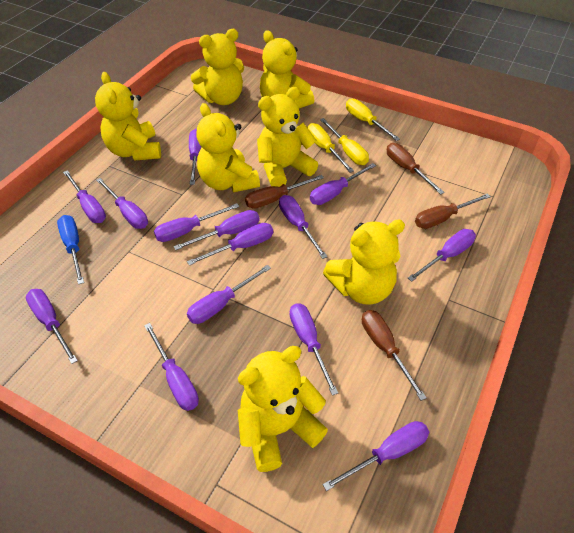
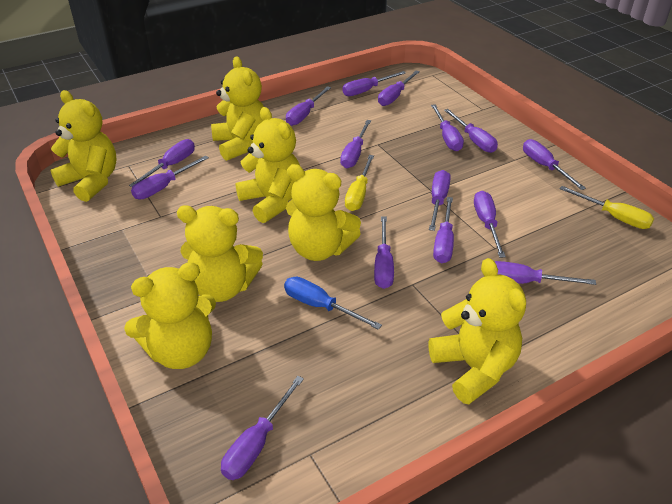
brown screwdriver: 4 -> 0
purple screwdriver: 14 -> 15
yellow screwdriver: 3 -> 2

